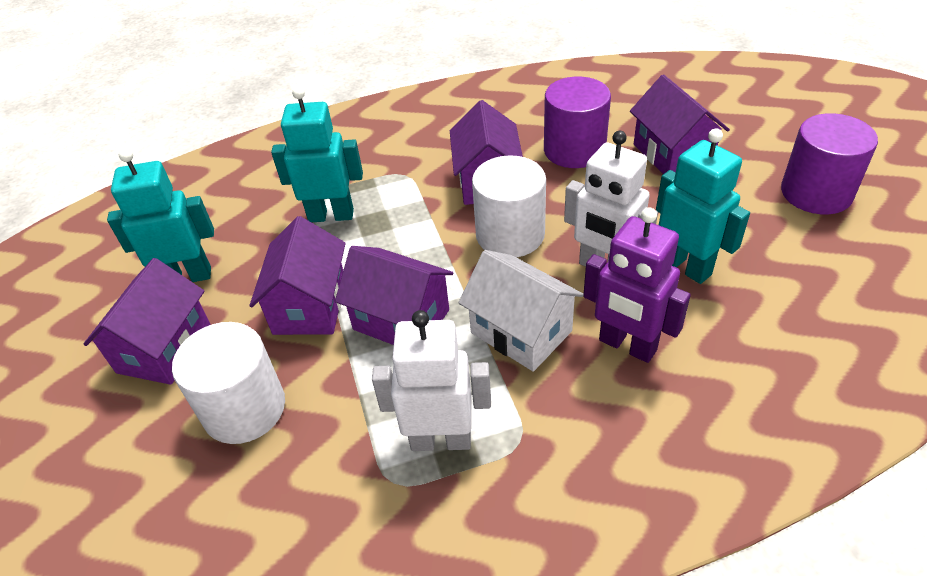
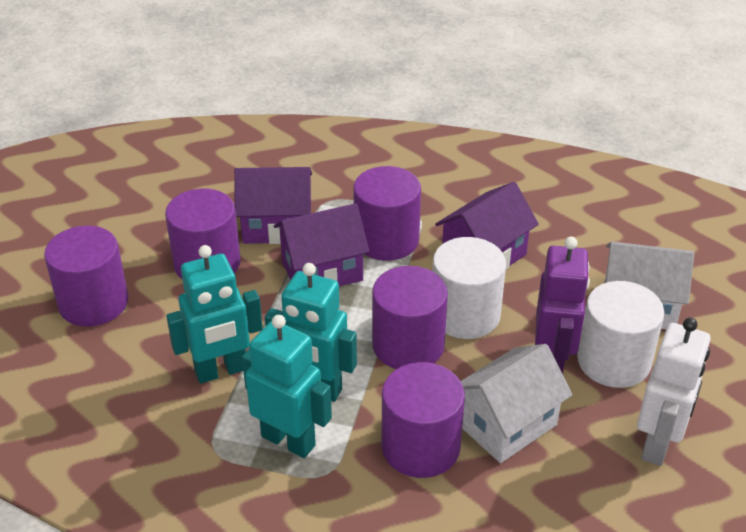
purple cylinder: 2 -> 5
purple house: 5 -> 3
white house: 1 -> 2
white robot: 2 -> 1

